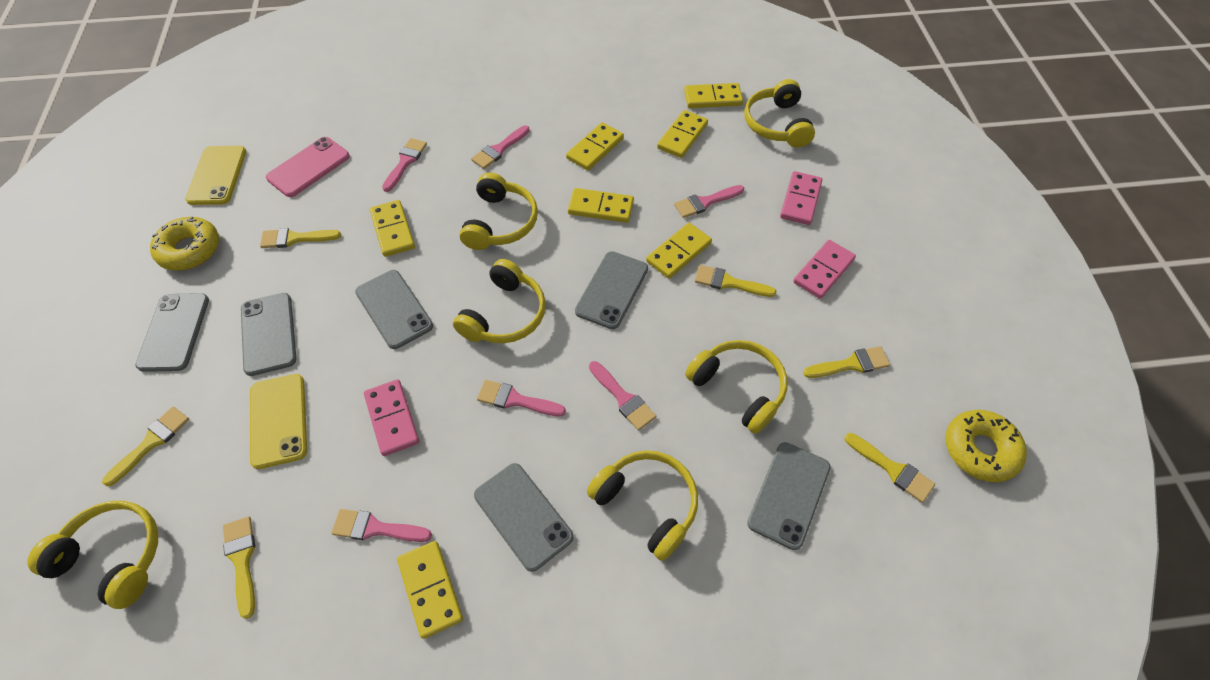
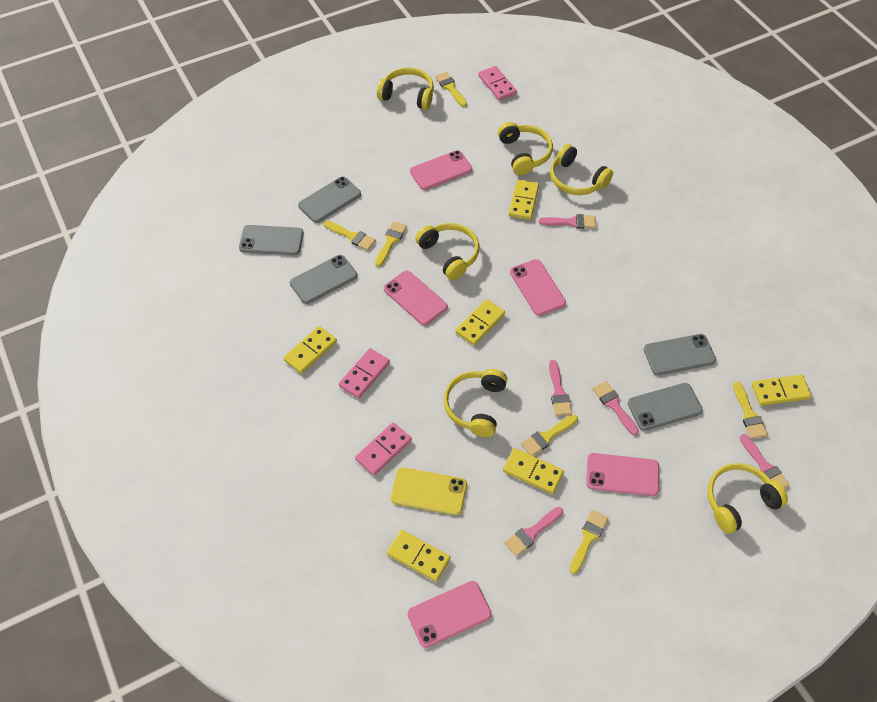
grey phone: 6 -> 5
pink brush: 6 -> 5
pink phone: 1 -> 5
yellow domino: 7 -> 6
yellow donut: 2 -> 0
yellow phone: 2 -> 1

